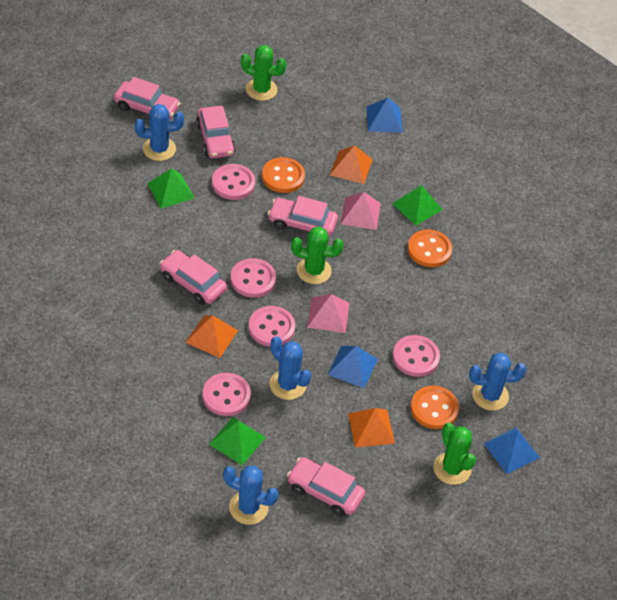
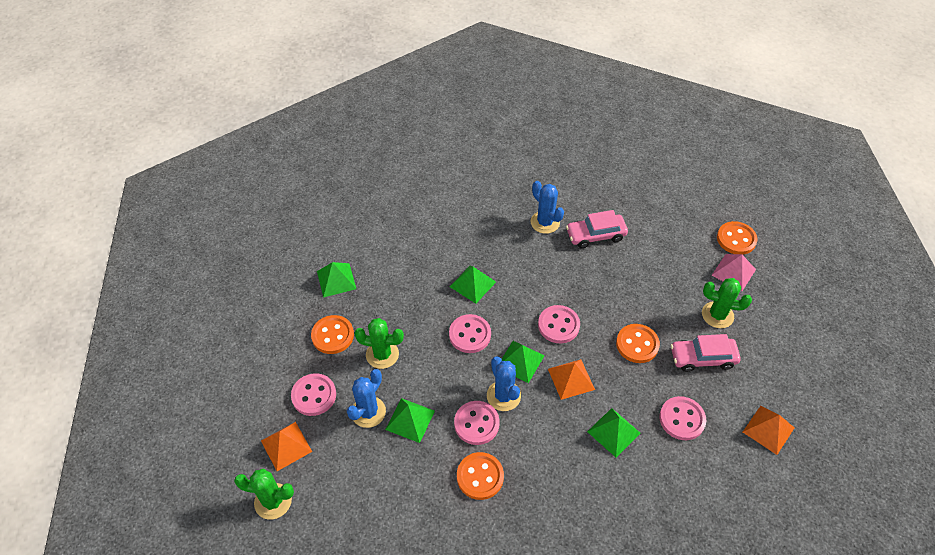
blue cactus: 4 -> 3
blue pyramid: 3 -> 0
green pyramid: 3 -> 5
orange button: 3 -> 4
pink car: 5 -> 2
pink pyramid: 2 -> 1

